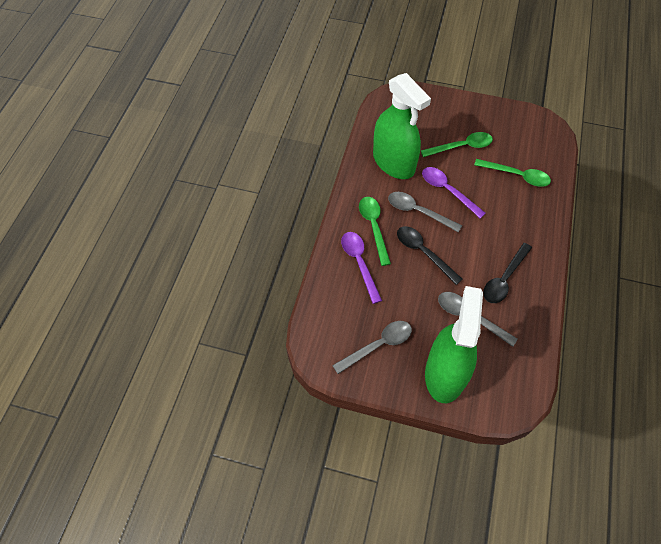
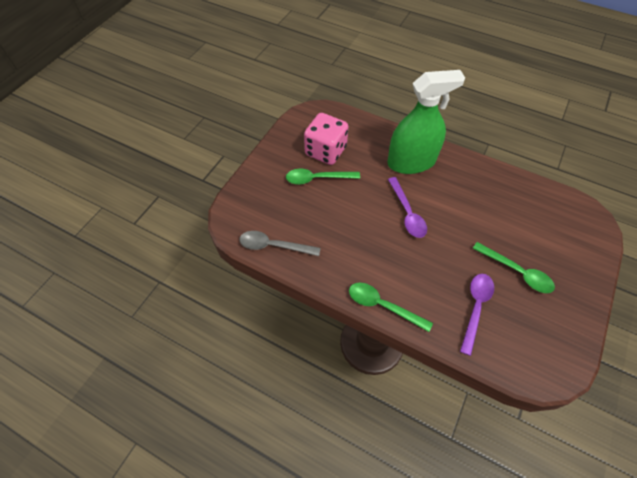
black spoon: 2 -> 0
green spray bottle: 2 -> 1
grey spoon: 3 -> 1
pink dice: 0 -> 1

